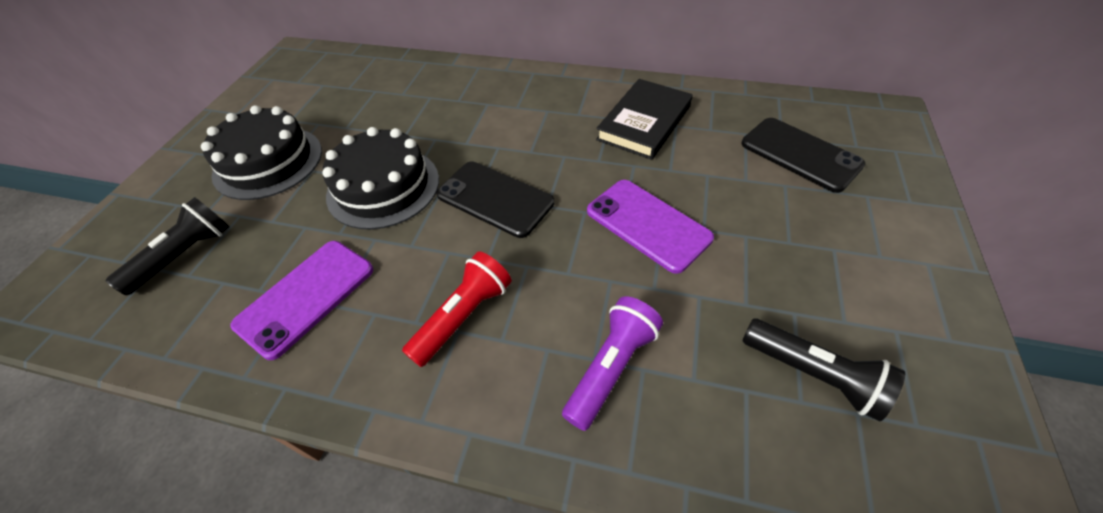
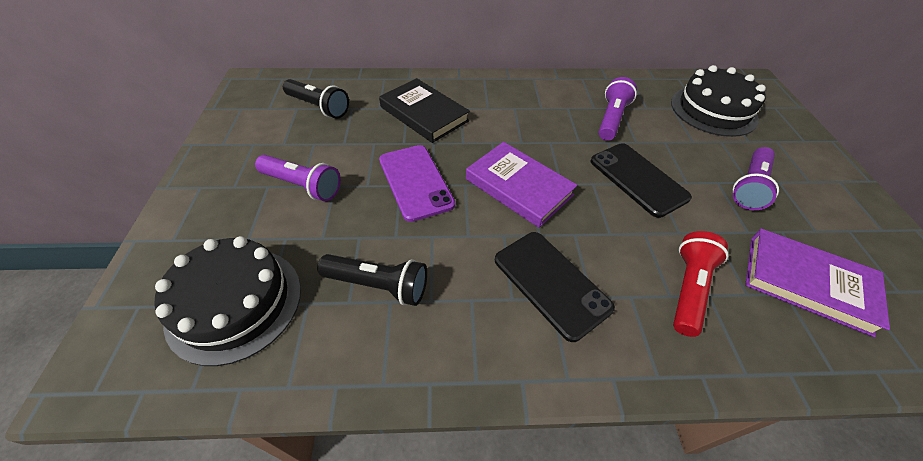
purple book: 0 -> 2
purple flashlight: 1 -> 3
purple phone: 2 -> 1

